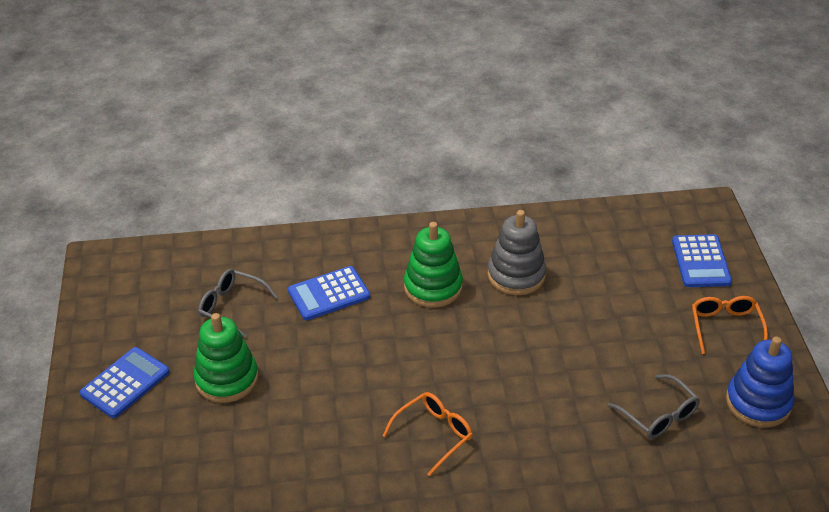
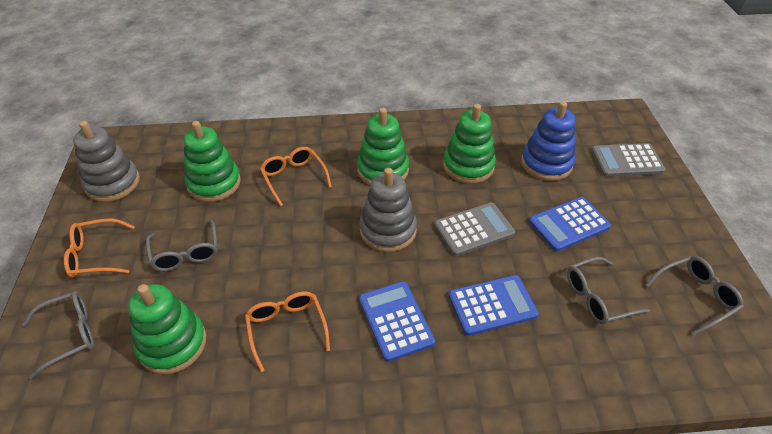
green stacking toy: 2 -> 4
grey calculator: 0 -> 2
grey glasses: 2 -> 4
grey stacking toy: 1 -> 2
orange glasses: 2 -> 3

